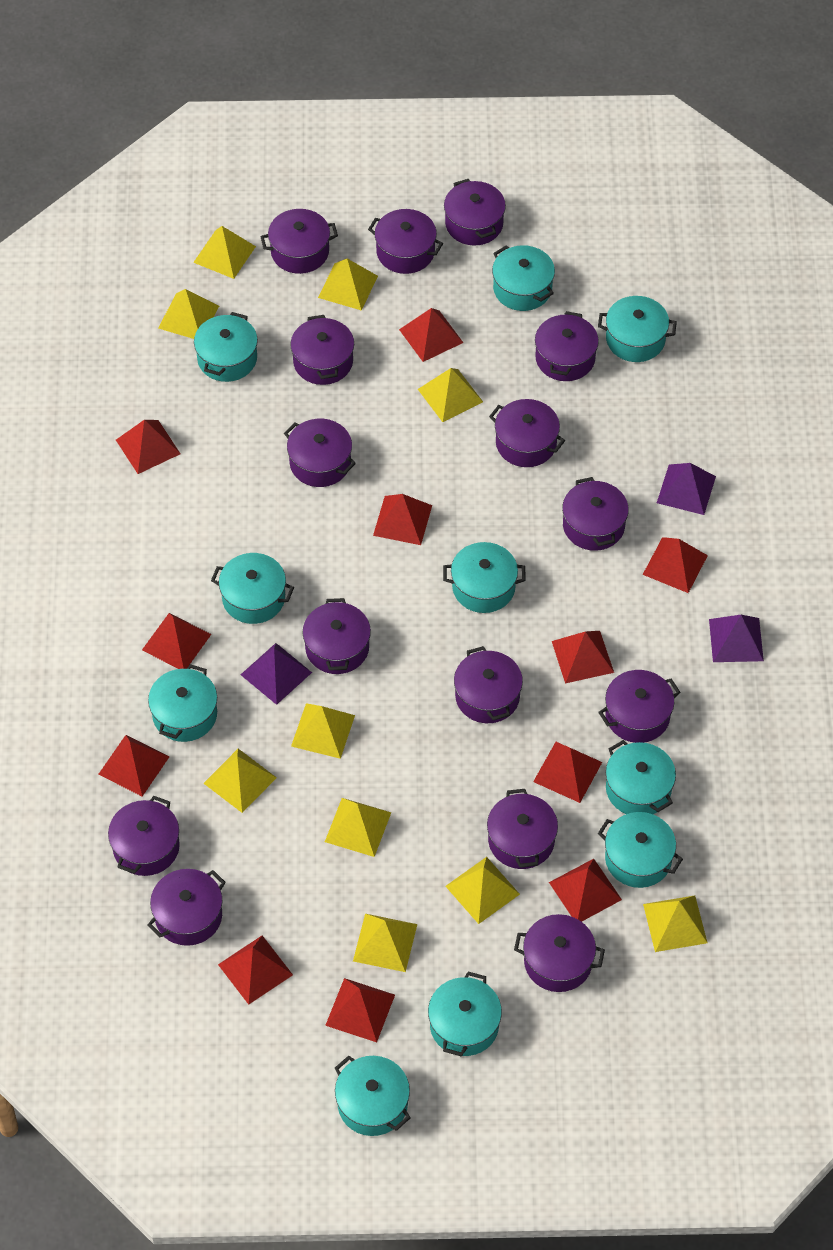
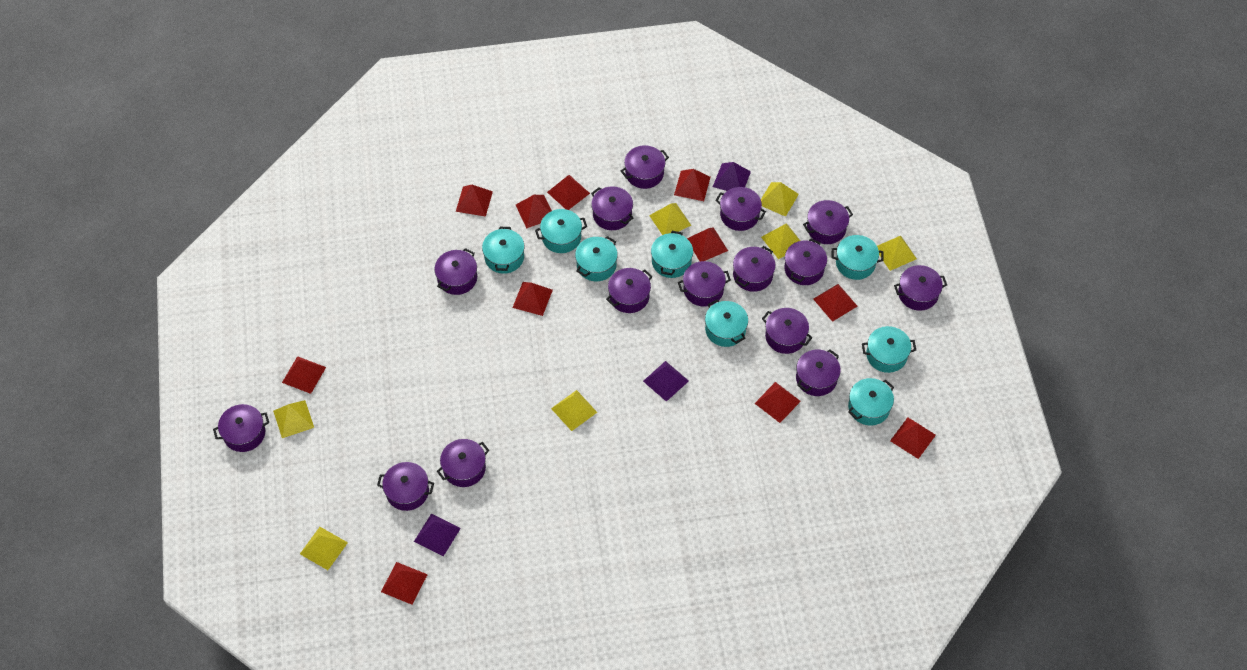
turquoise pot: 10 -> 8
yellow pyramid: 10 -> 7

